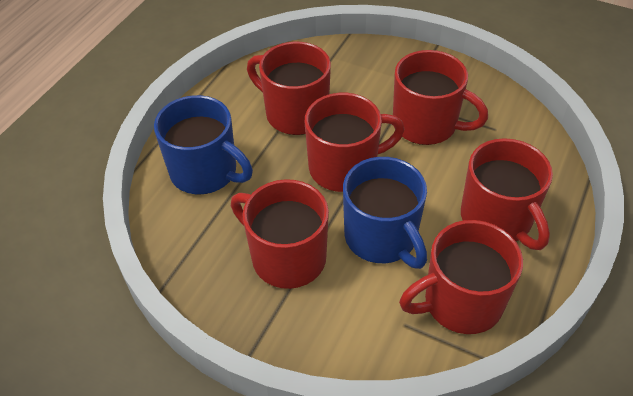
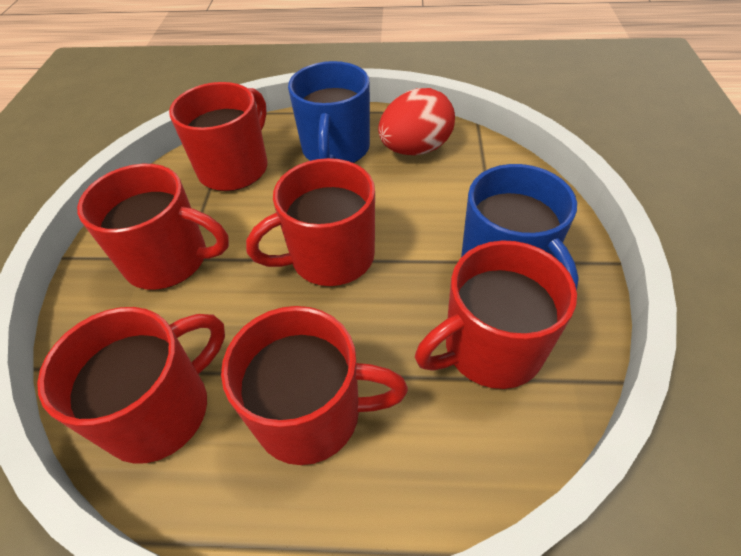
red egg: 0 -> 1

